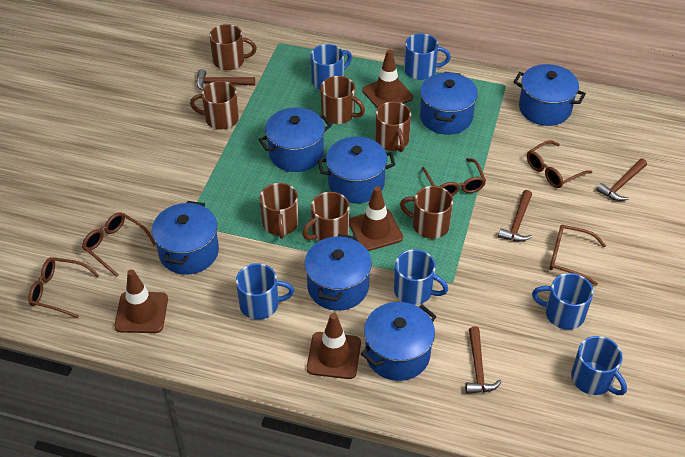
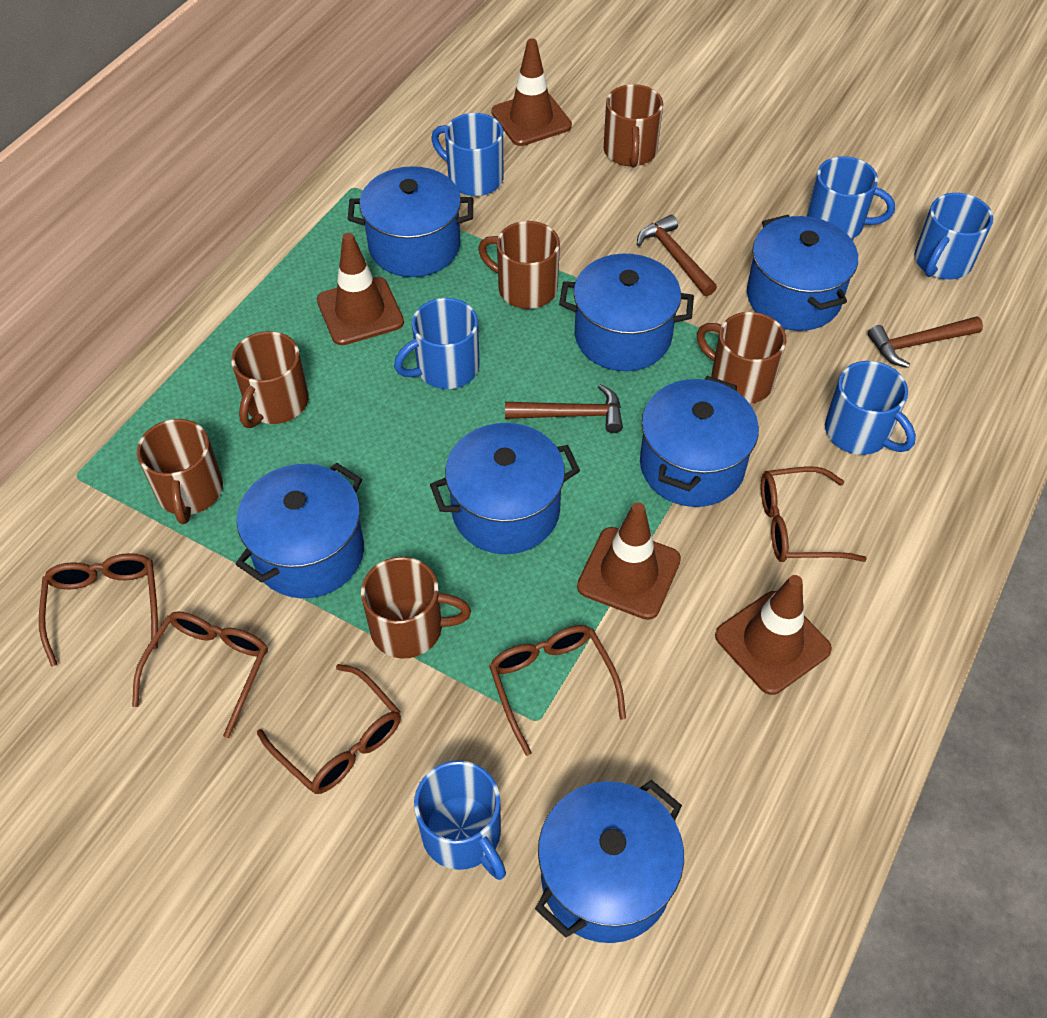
brown hammer: 4 -> 3
brown mug: 7 -> 6

